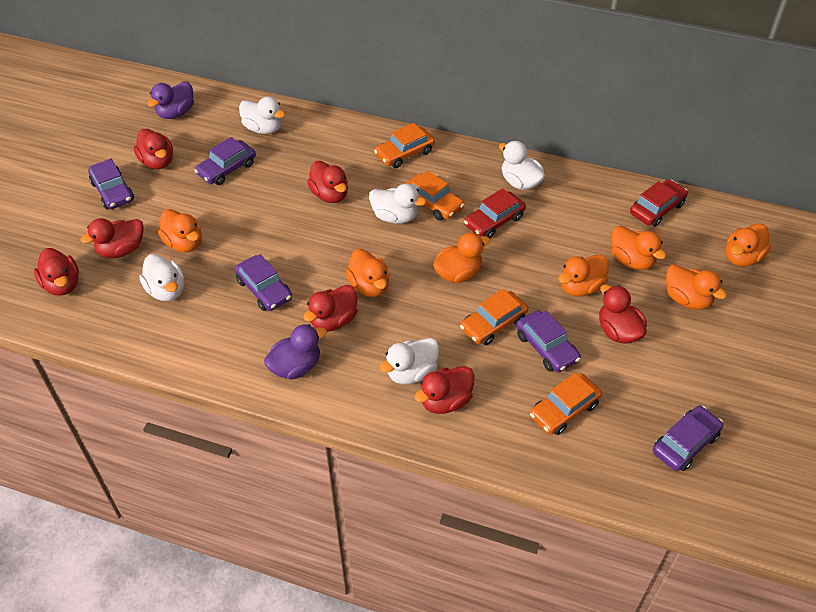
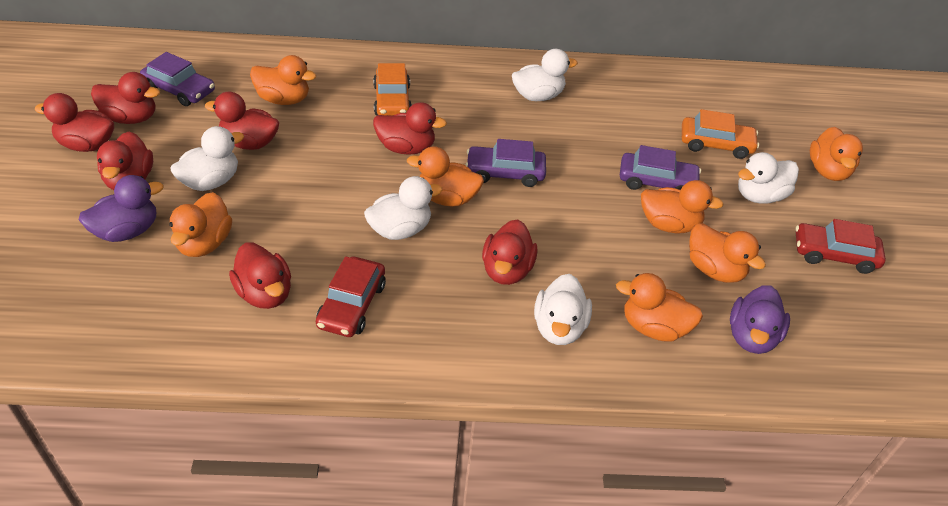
orange car: 4 -> 2
purple car: 5 -> 3

